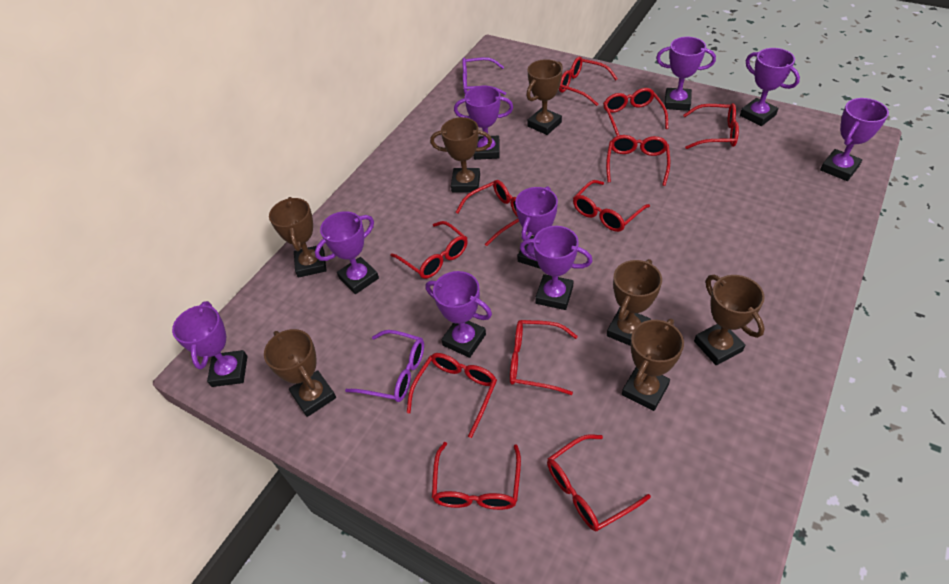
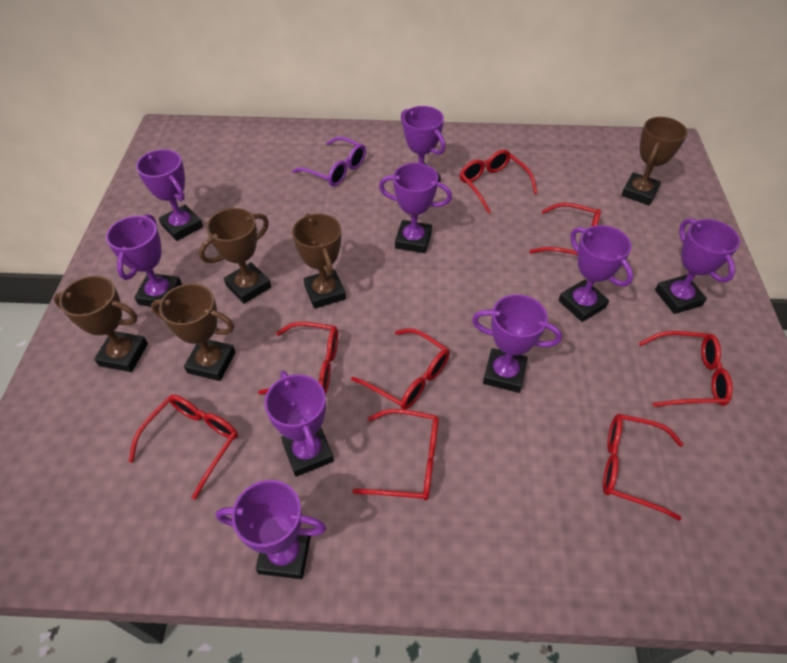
brown trophy: 7 -> 5
purple glasses: 2 -> 1
red glasses: 11 -> 8

